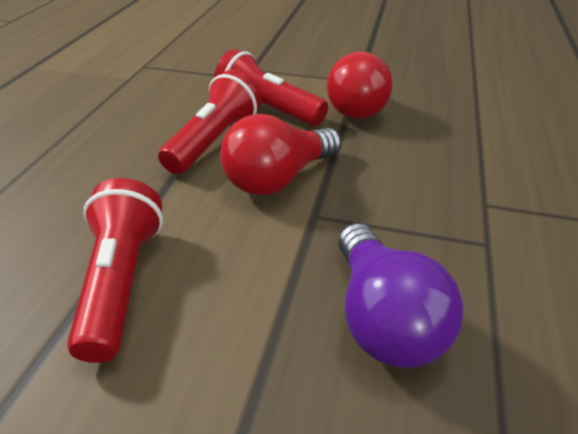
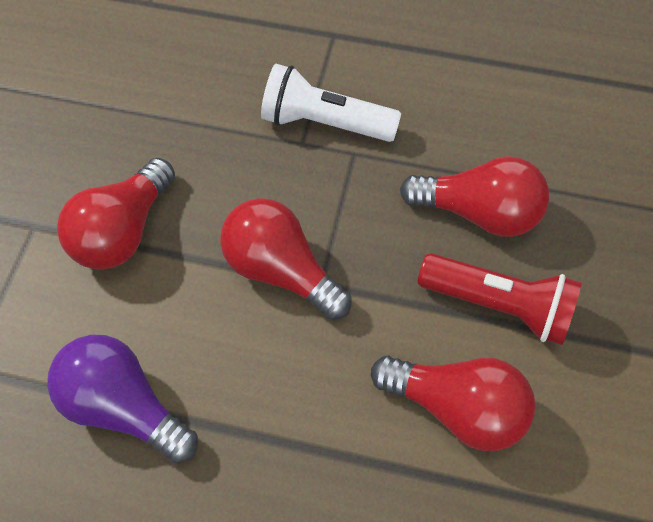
red flashlight: 3 -> 1
red light bulb: 2 -> 4
white flashlight: 0 -> 1

